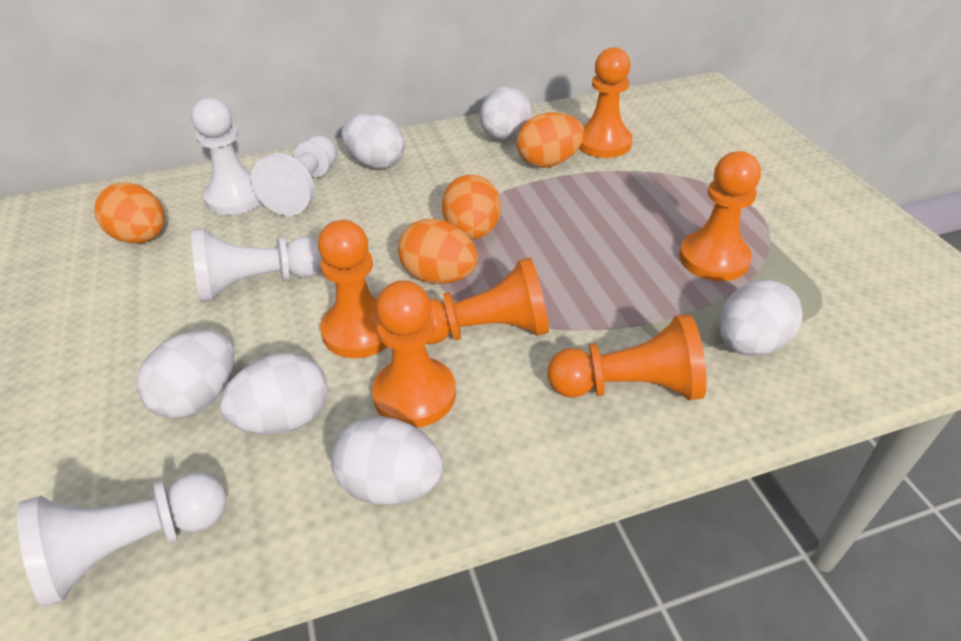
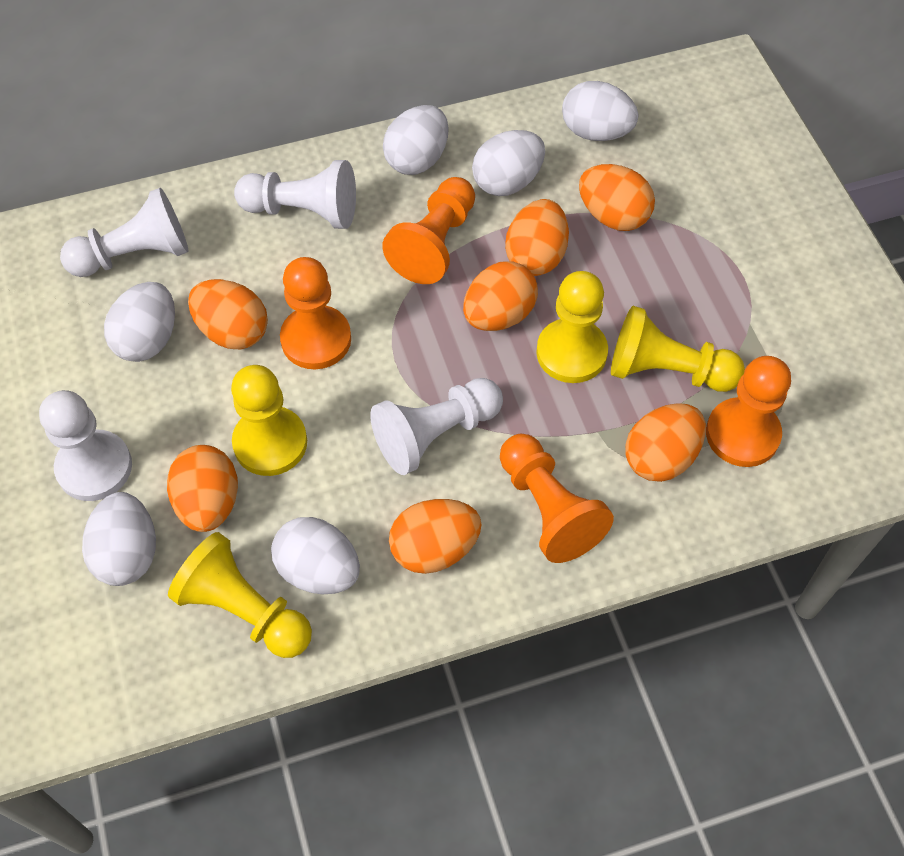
orange egg: 4 -> 7
orange pawn: 6 -> 4
yellow pawn: 0 -> 4

